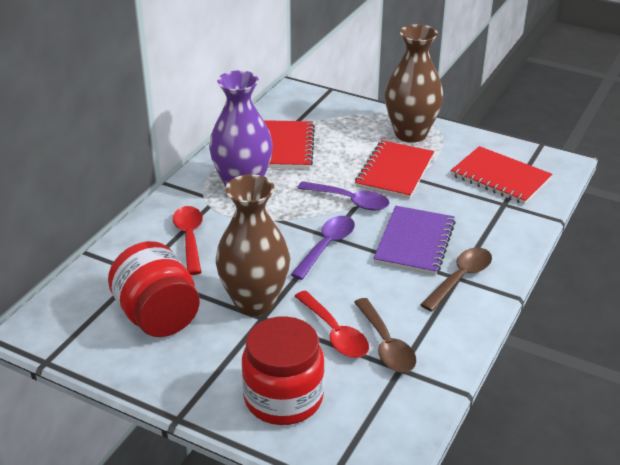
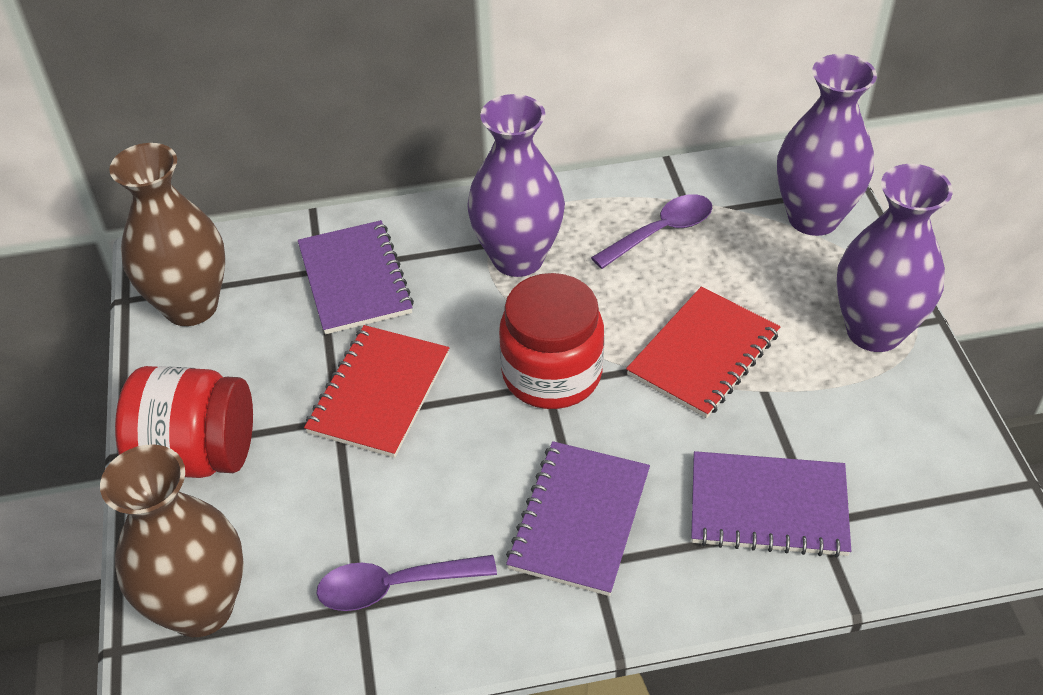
brown spoon: 2 -> 0
purple notebook: 1 -> 3
purple vase: 1 -> 3
red notebook: 3 -> 2
red spoon: 2 -> 0

